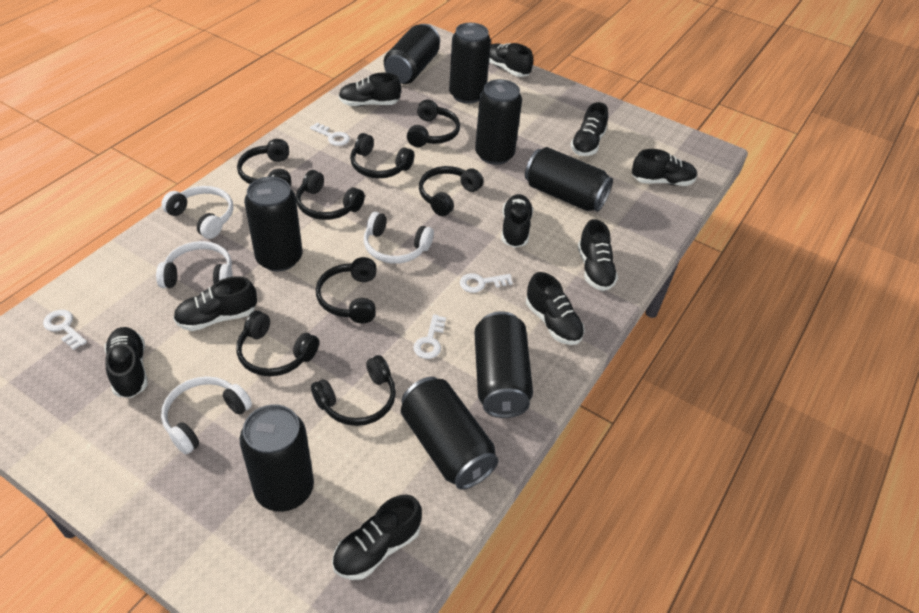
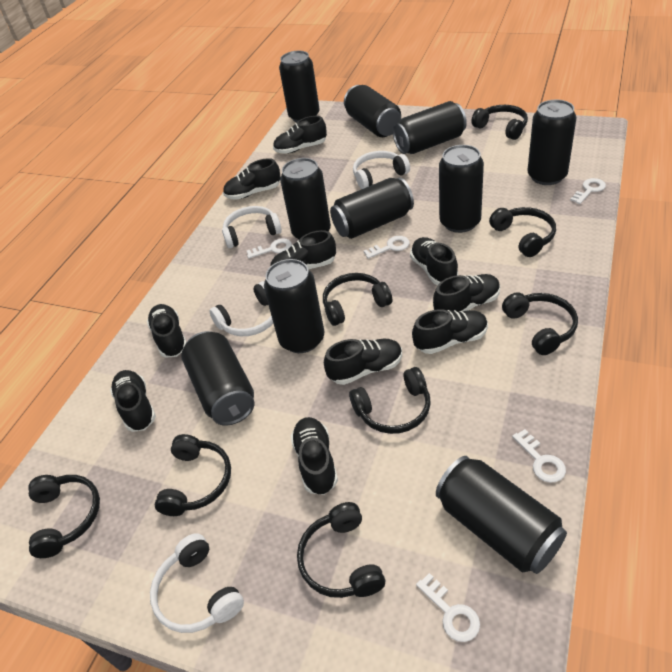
black can: 8 -> 10
white key: 4 -> 5

